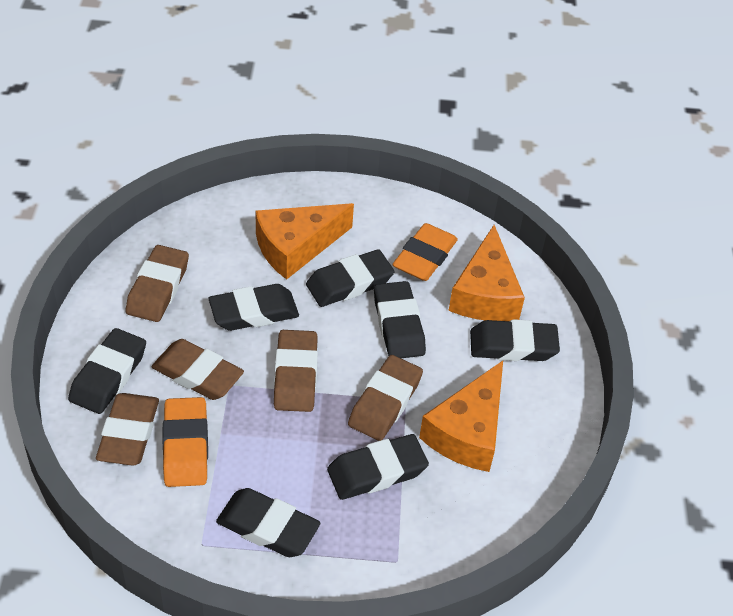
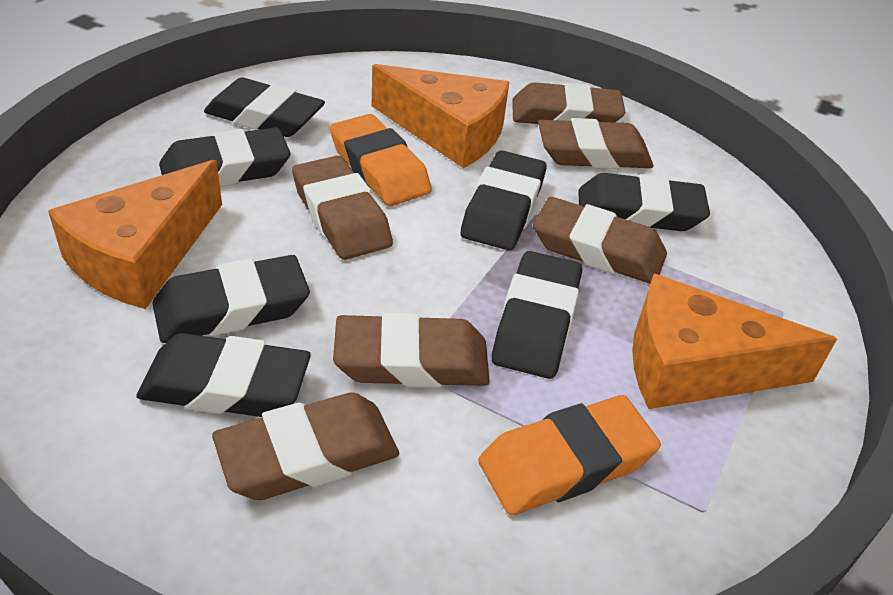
brown eraser: 5 -> 6

